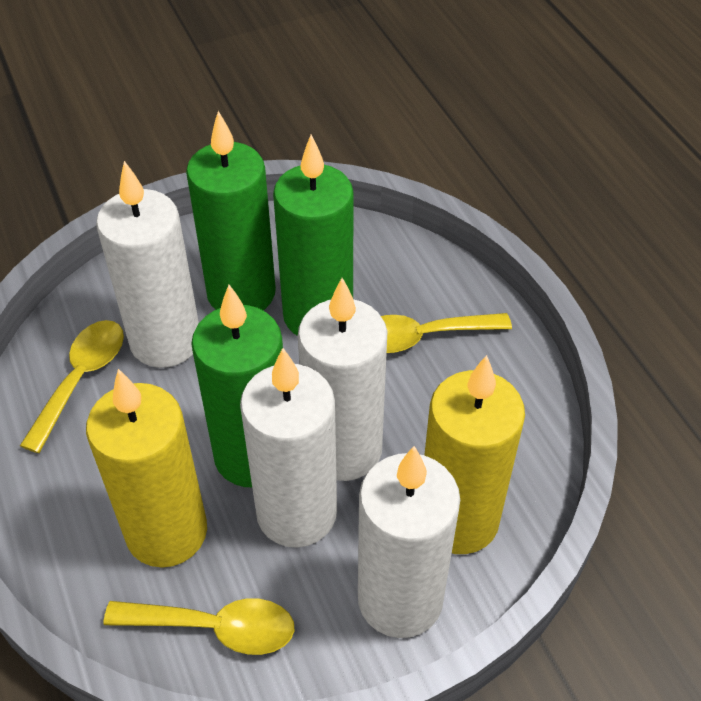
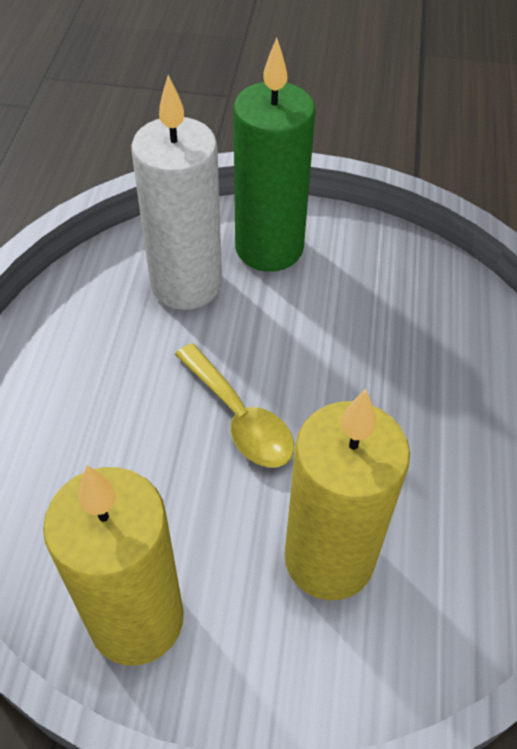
green candle: 3 -> 1
white candle: 4 -> 1
yellow spoon: 3 -> 1

